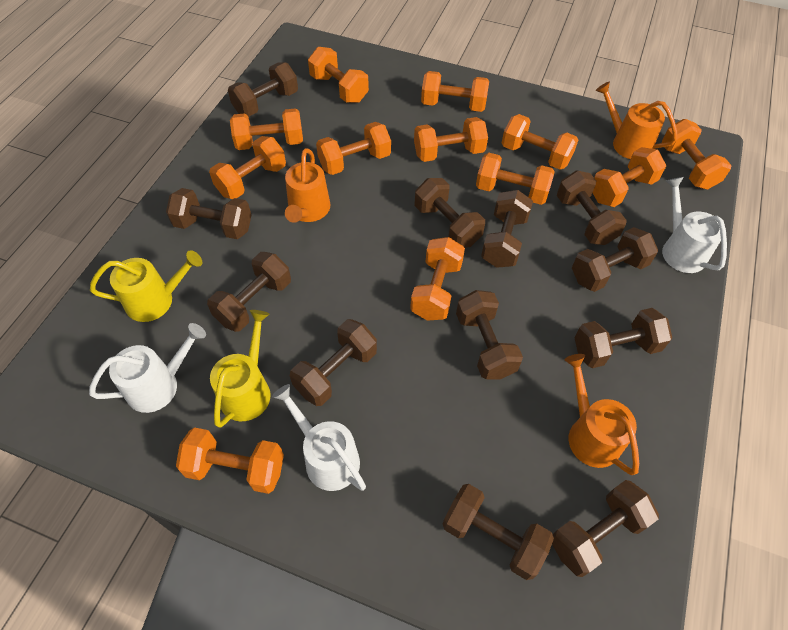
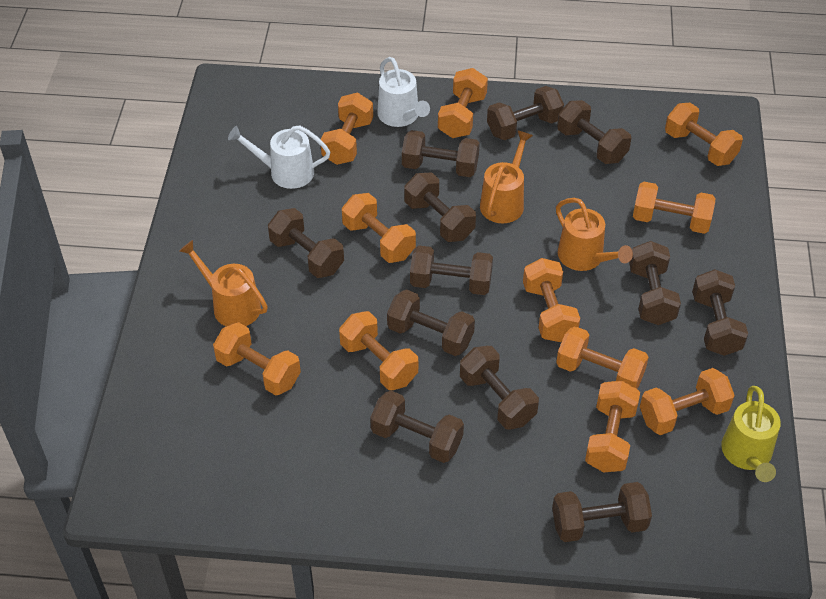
orange dumbbell: 12 -> 11
white watering can: 3 -> 2
yellow watering can: 2 -> 1

